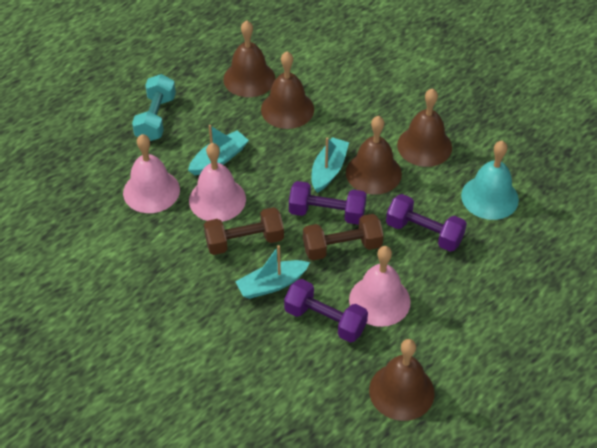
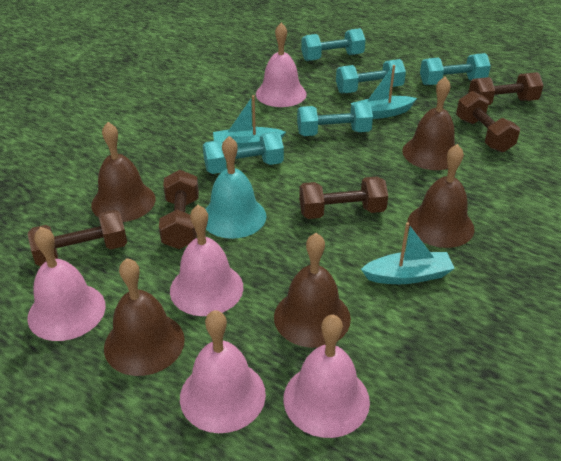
brown dumbbell: 2 -> 5
pink bell: 3 -> 5
purple dumbbell: 3 -> 0
turquoise dumbbell: 1 -> 5

